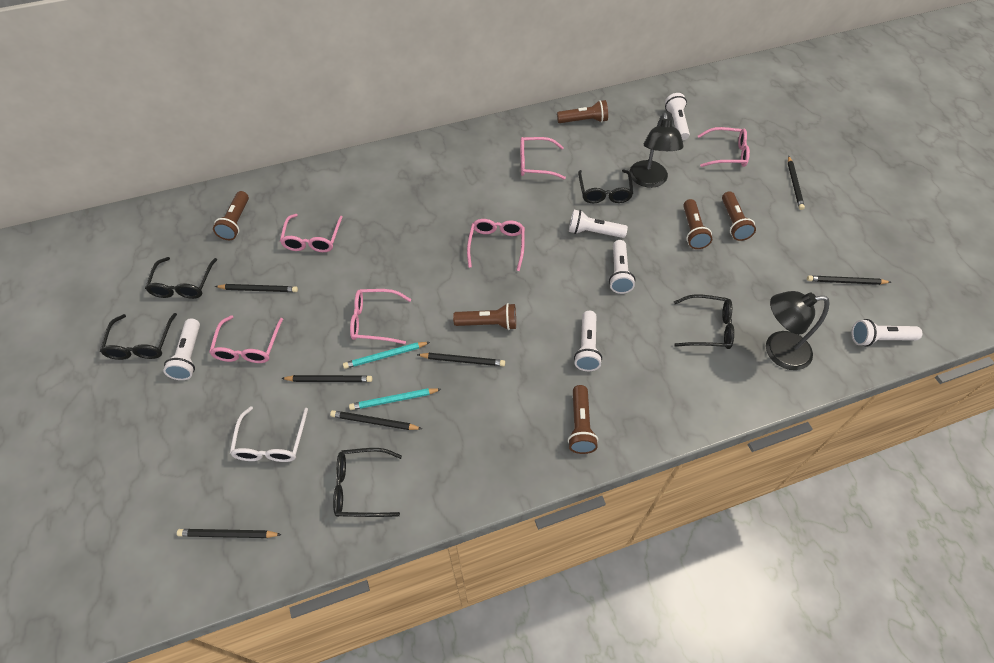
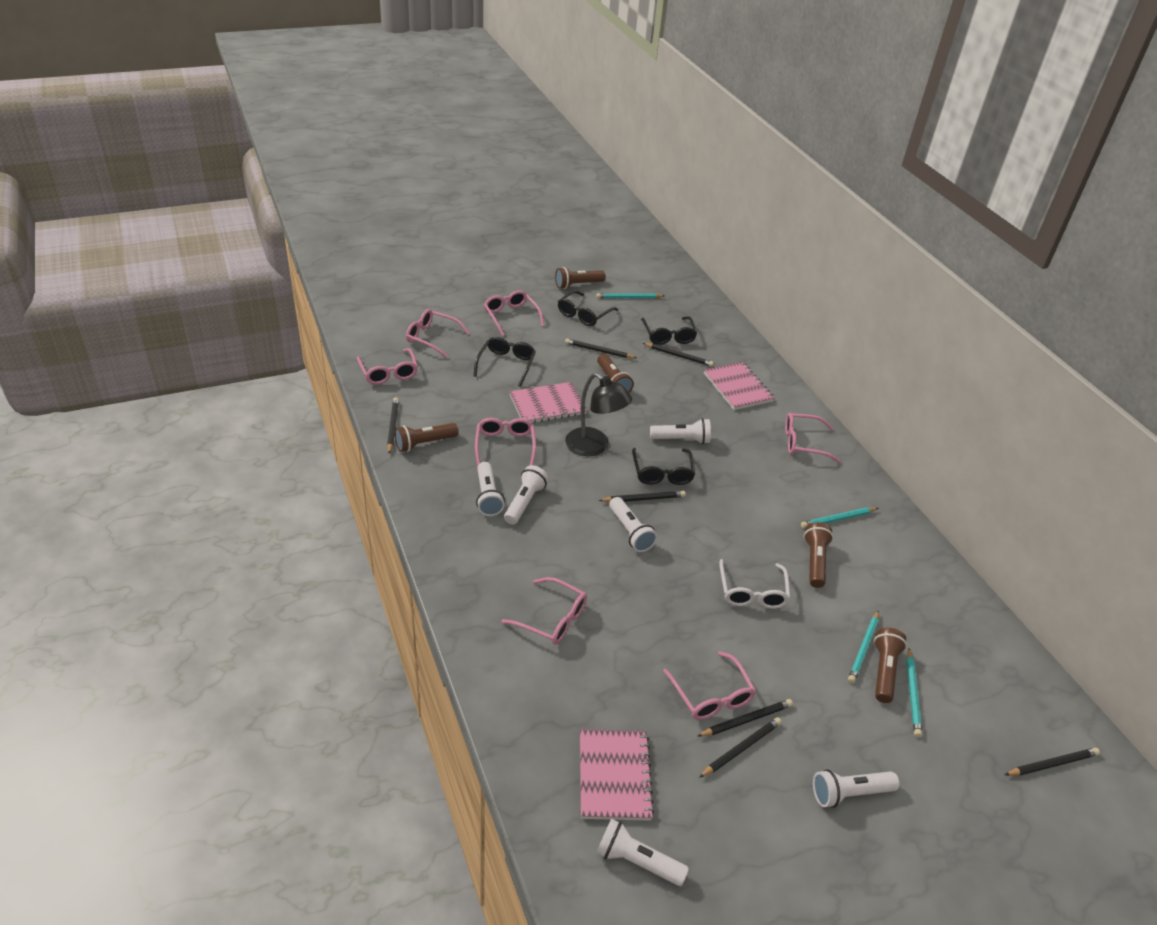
black glasses: 5 -> 4
black lamp: 2 -> 1
brown flashlight: 6 -> 5
pink glasses: 6 -> 7
pink notebook: 0 -> 3
turquoise pencil: 2 -> 4

